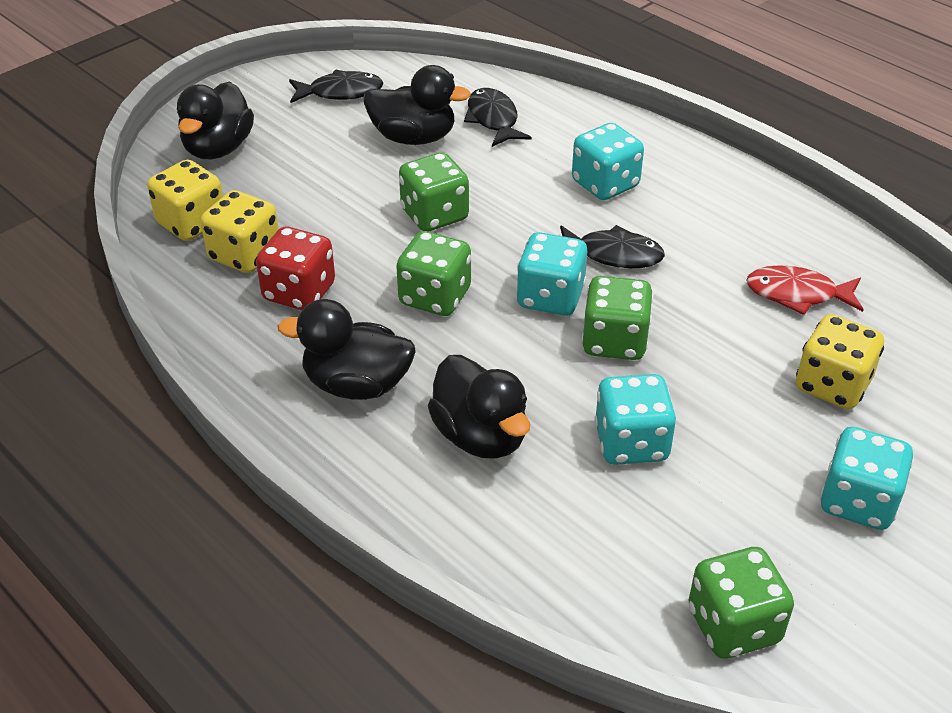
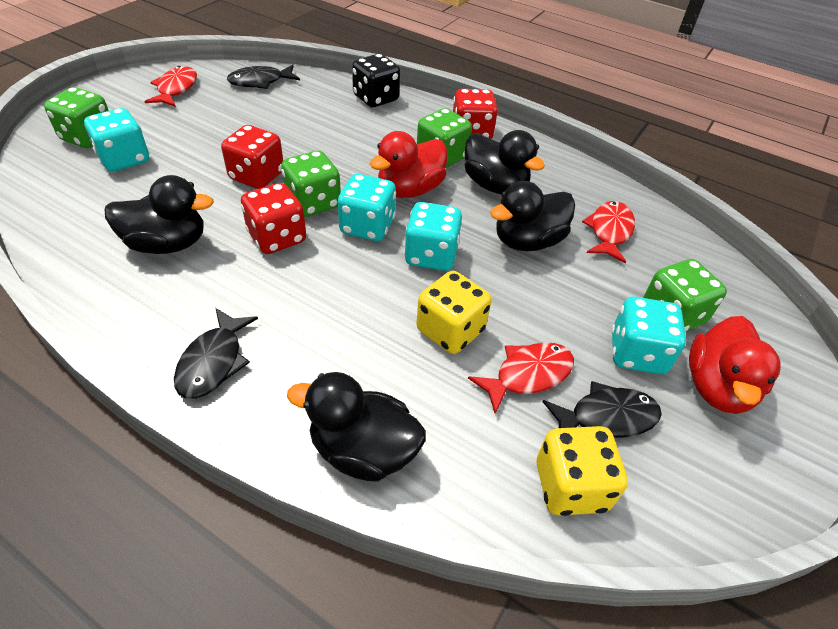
black dice: 0 -> 1
red dice: 1 -> 3
red duck: 0 -> 2
red fish: 1 -> 3
yellow dice: 3 -> 2

